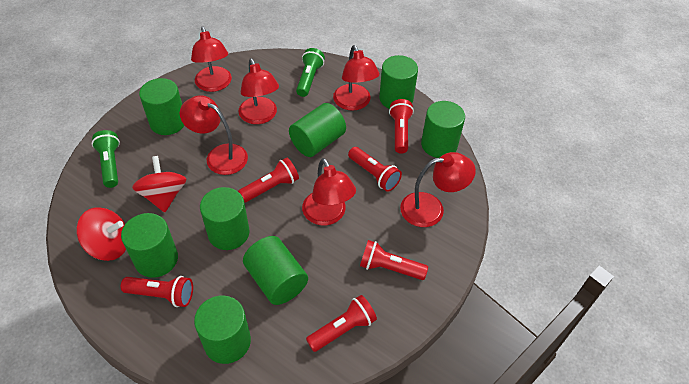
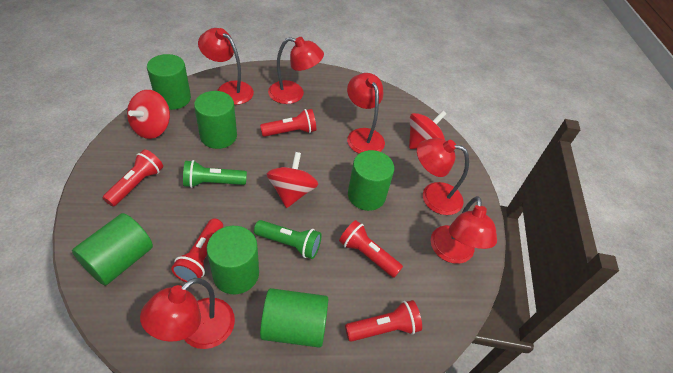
green cylinder: 8 -> 6
red flashlight: 6 -> 5
red spinning top: 2 -> 3

